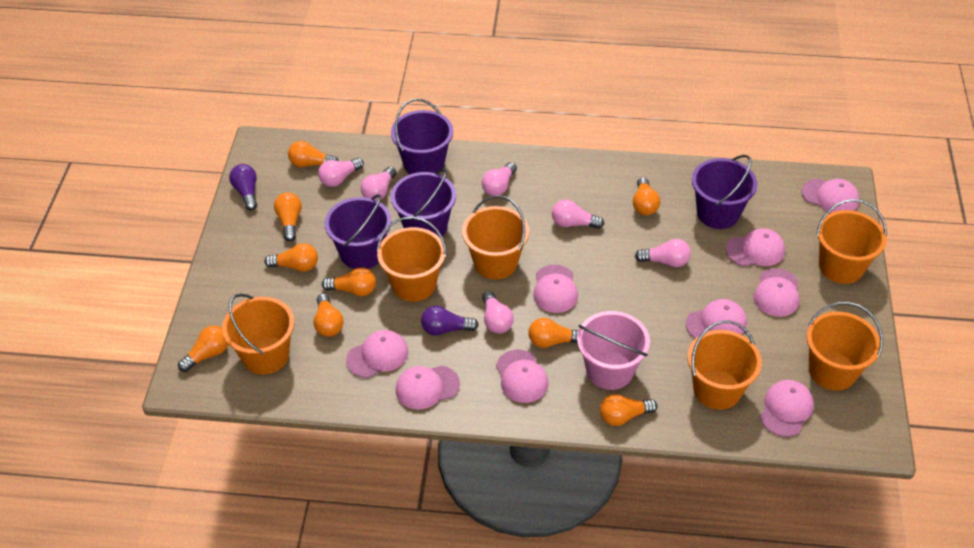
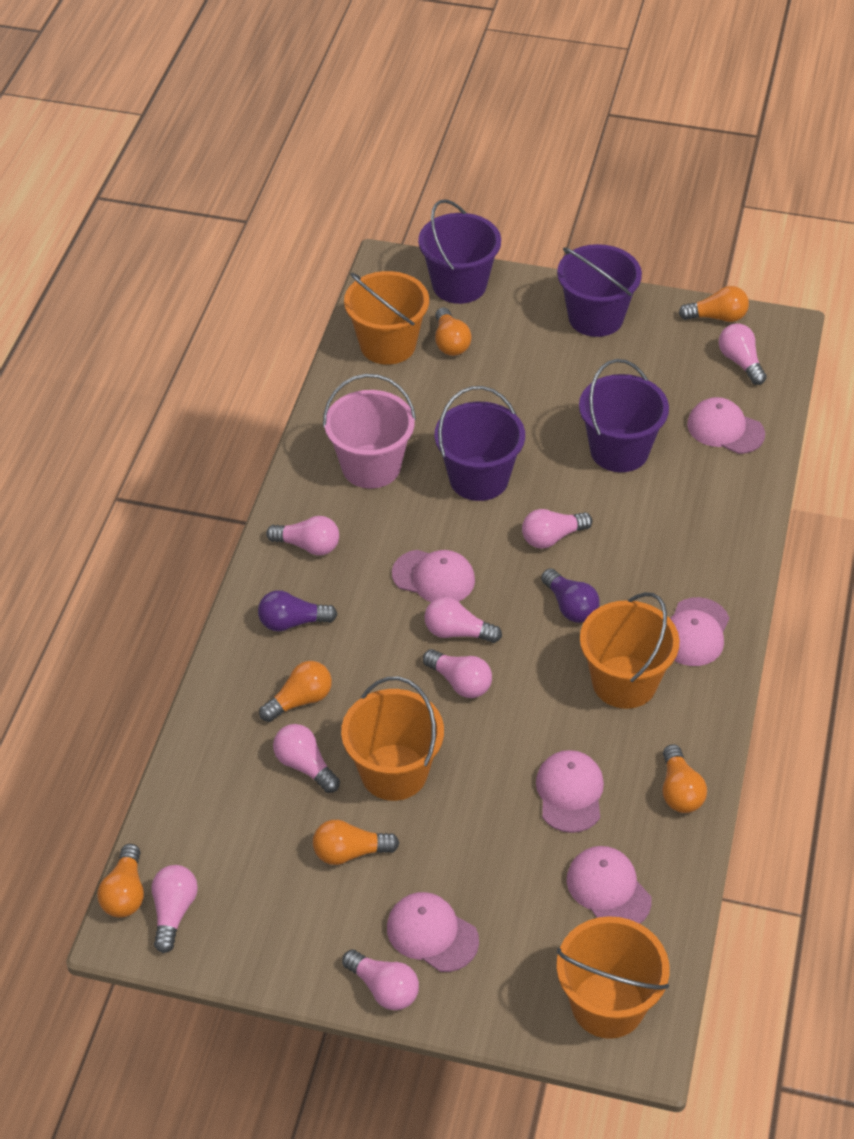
orange bucket: 6 -> 4
orange light bulb: 9 -> 6
pink cap: 9 -> 6
pink light bulb: 6 -> 8

